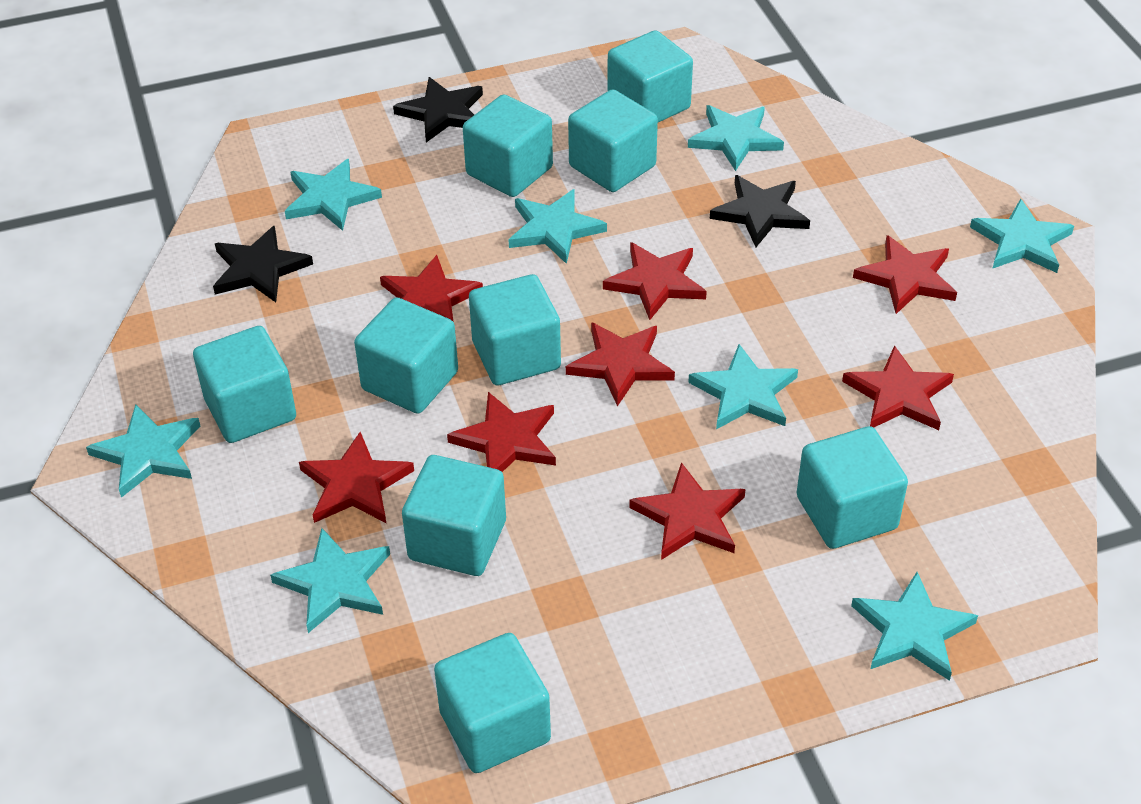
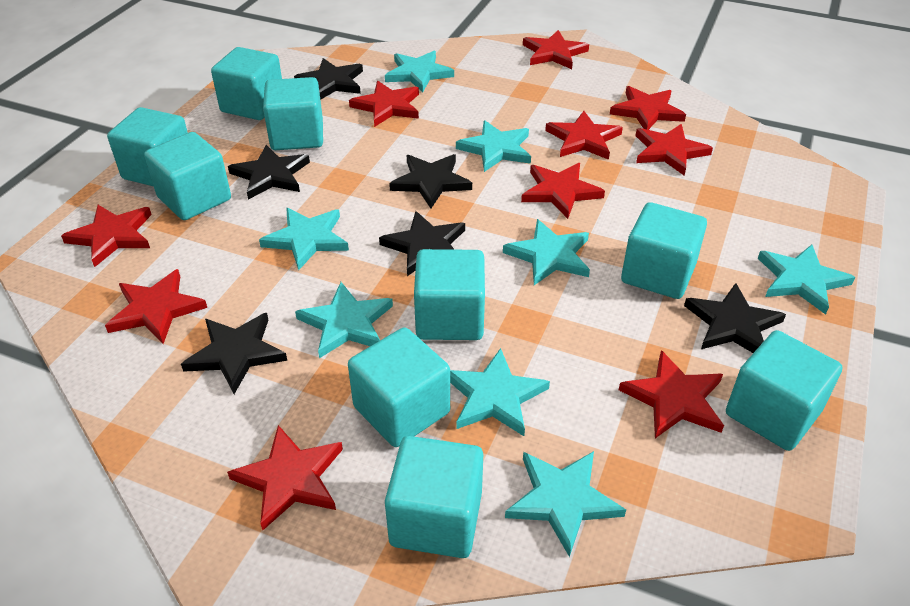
black star: 3 -> 6
red star: 8 -> 10

